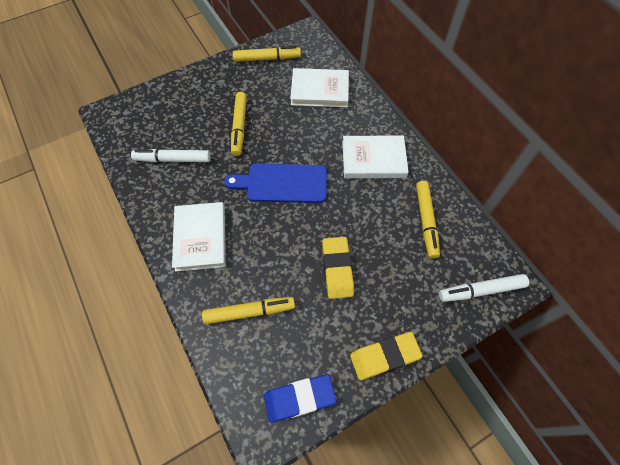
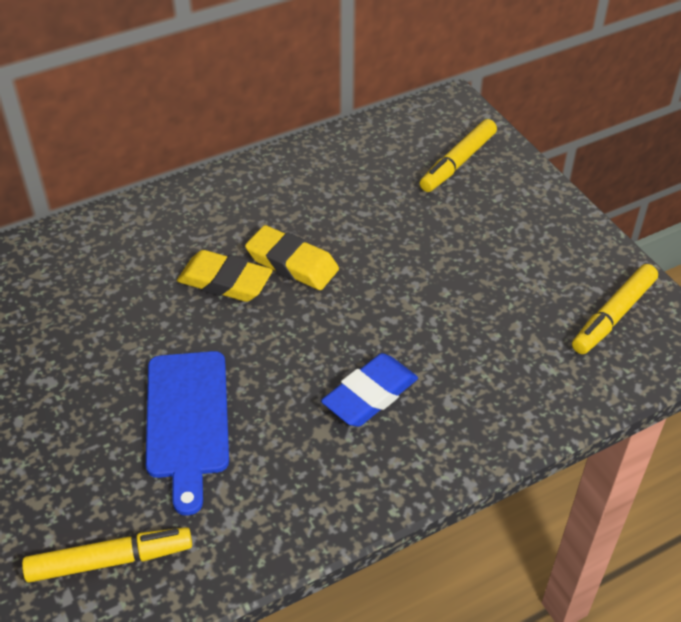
white book: 3 -> 0
white marker: 2 -> 0
yellow marker: 4 -> 3

